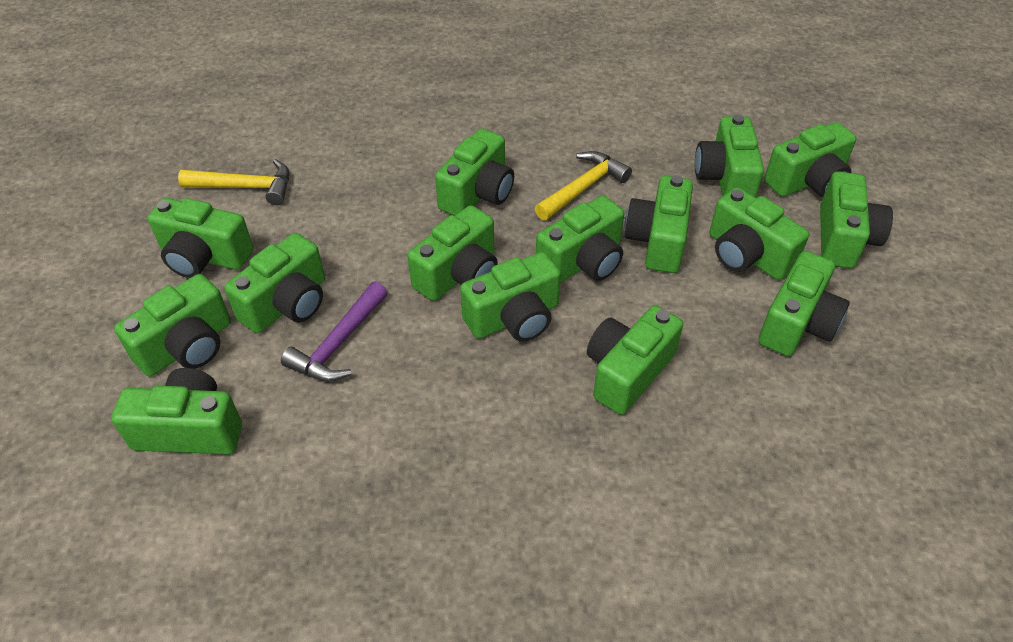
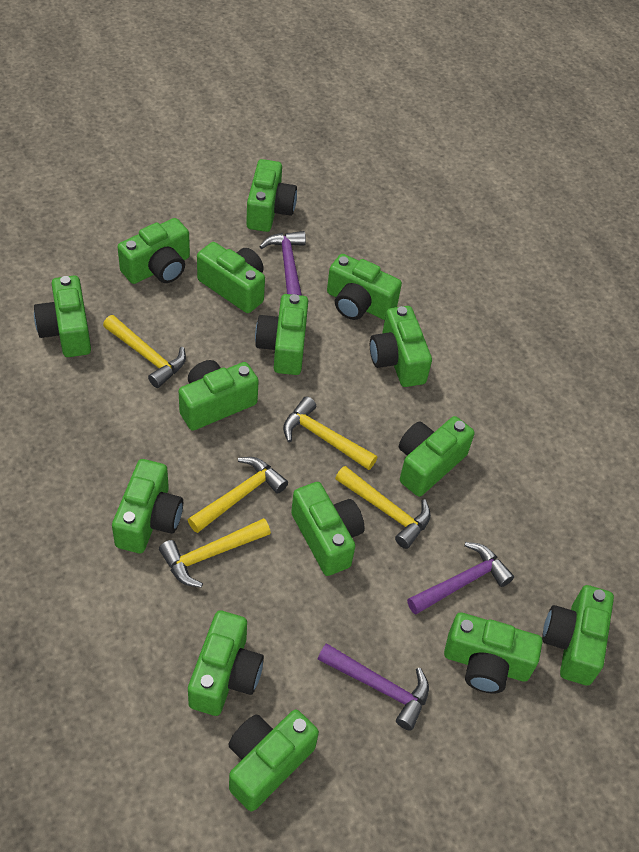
purple hammer: 1 -> 3
yellow hammer: 2 -> 5

